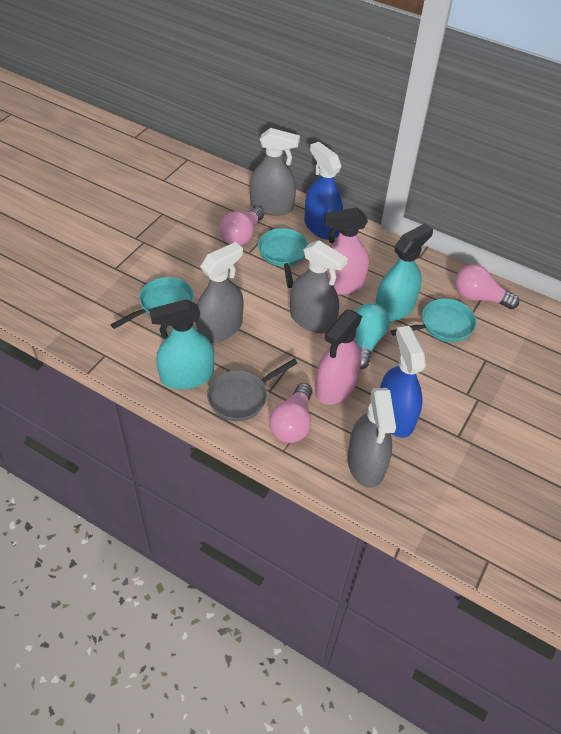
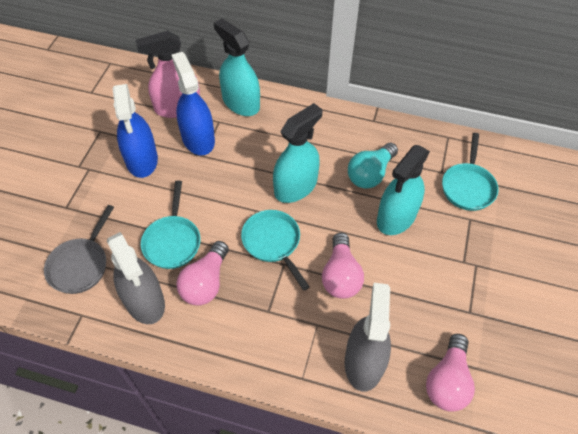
grey spray bottle: 4 -> 2
pink spray bottle: 2 -> 1
turquoise spray bottle: 2 -> 3

